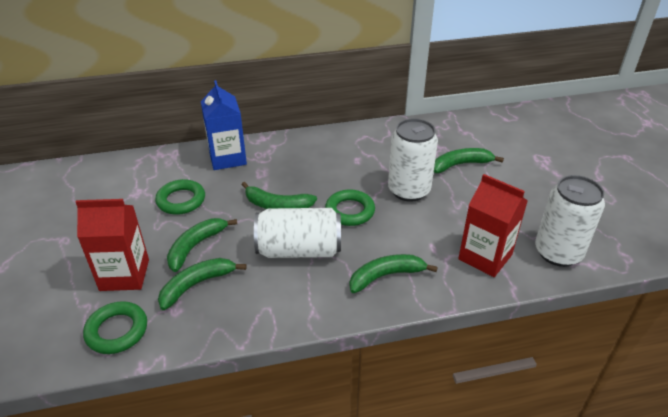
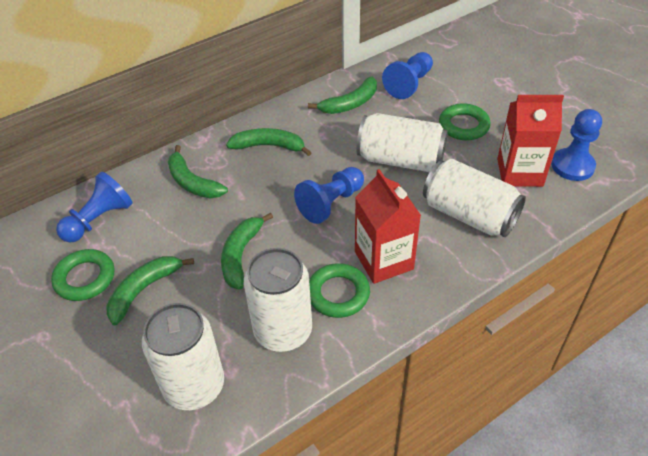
blue carton: 1 -> 0
blue pawn: 0 -> 4
white can: 3 -> 4

